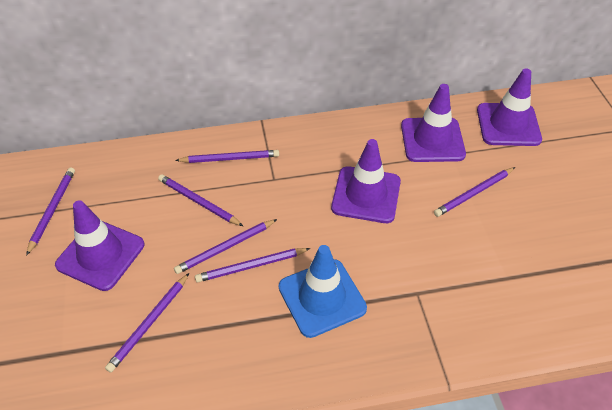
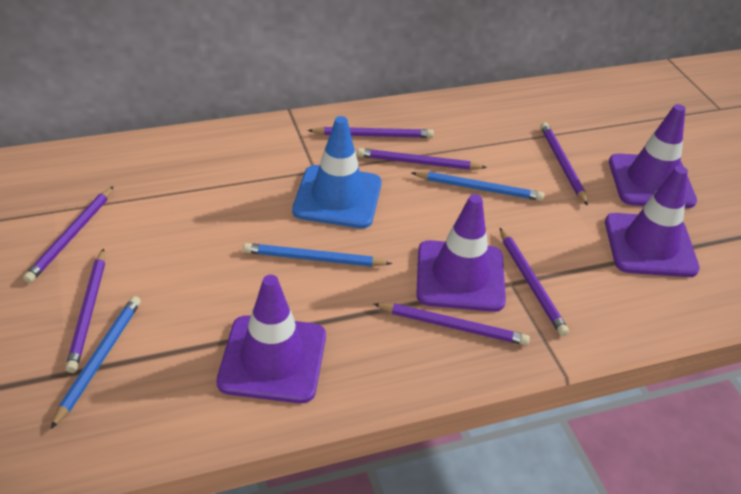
blue pencil: 0 -> 3

